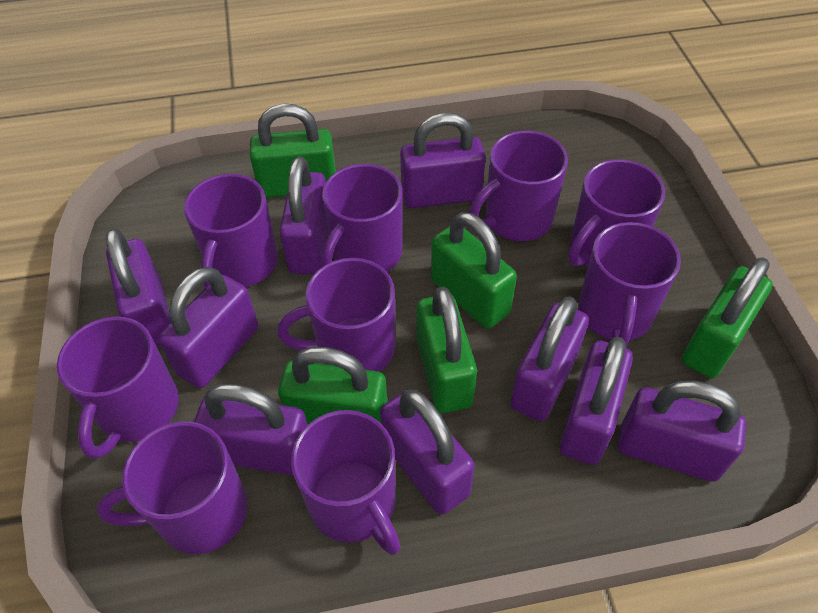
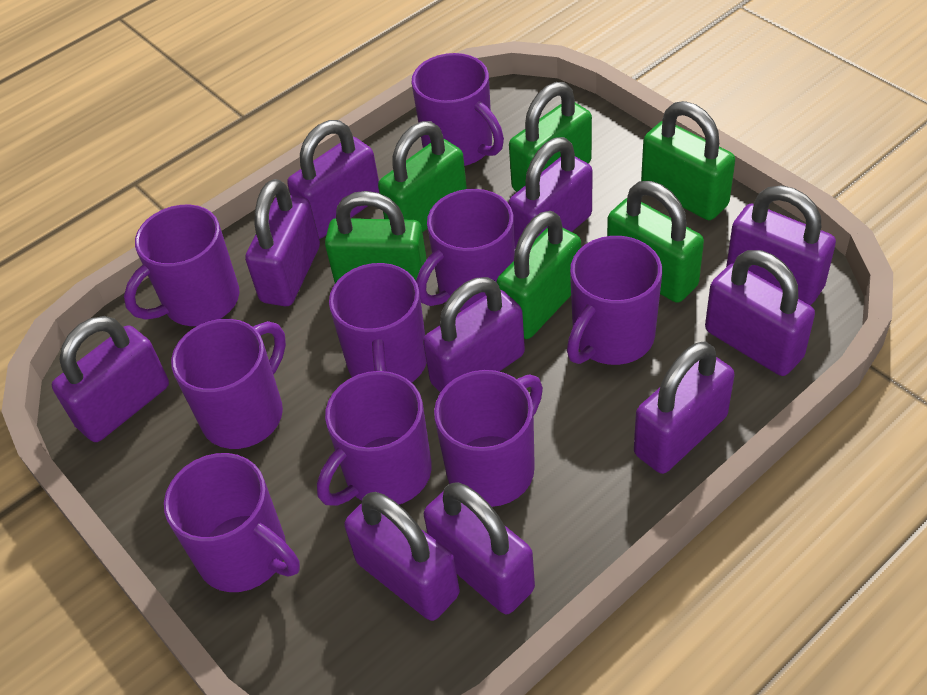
green padlock: 5 -> 6
purple padlock: 9 -> 10

